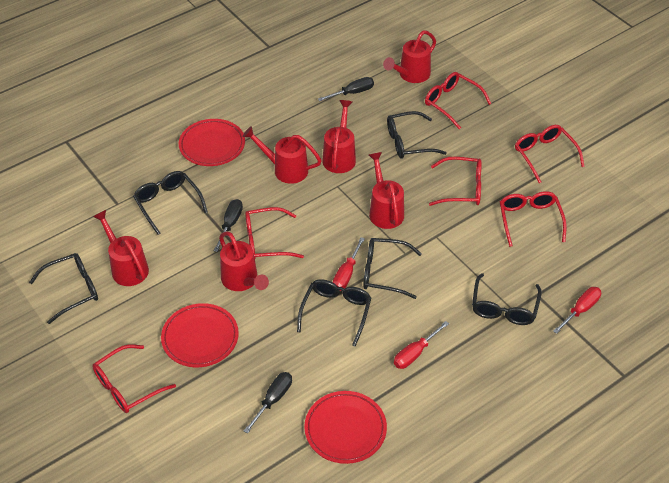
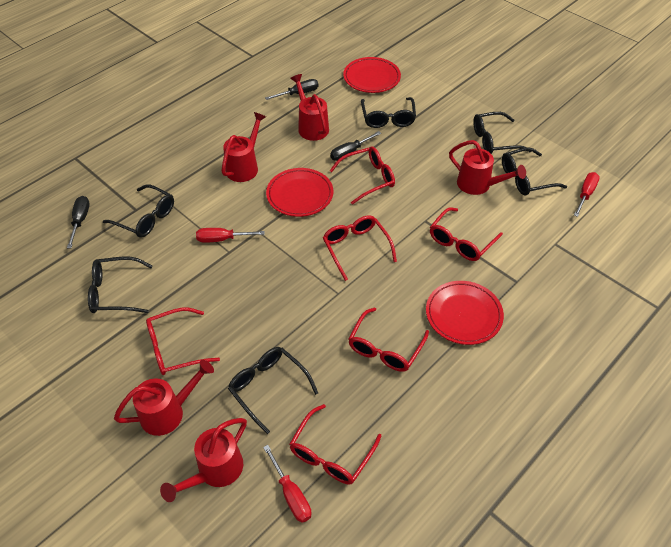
red watering can: 6 -> 5

